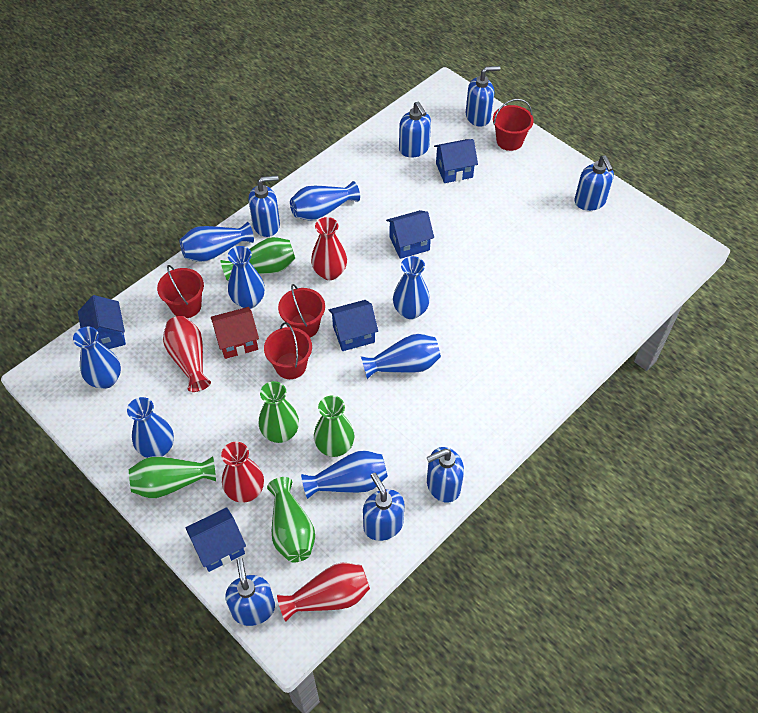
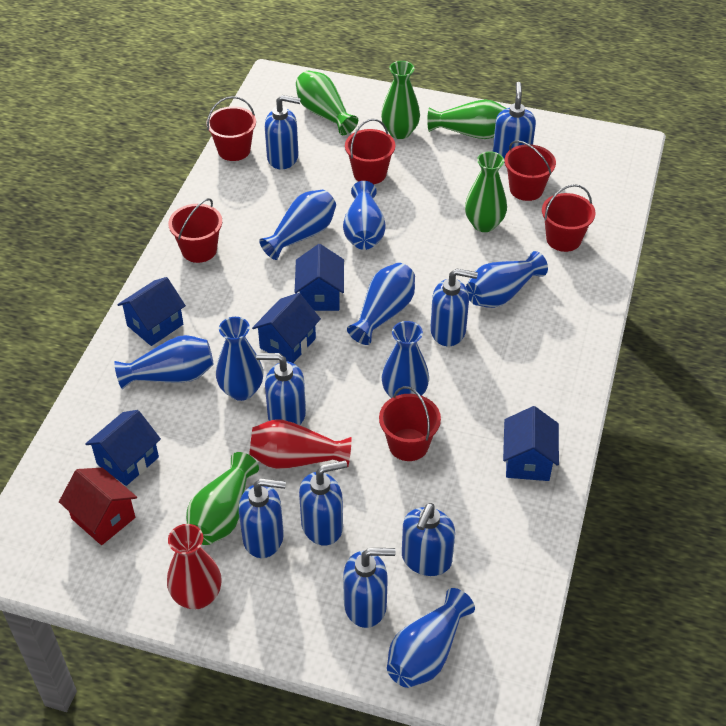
blue soap dispenser: 7 -> 8
red bucket: 4 -> 6
red vase: 4 -> 2

